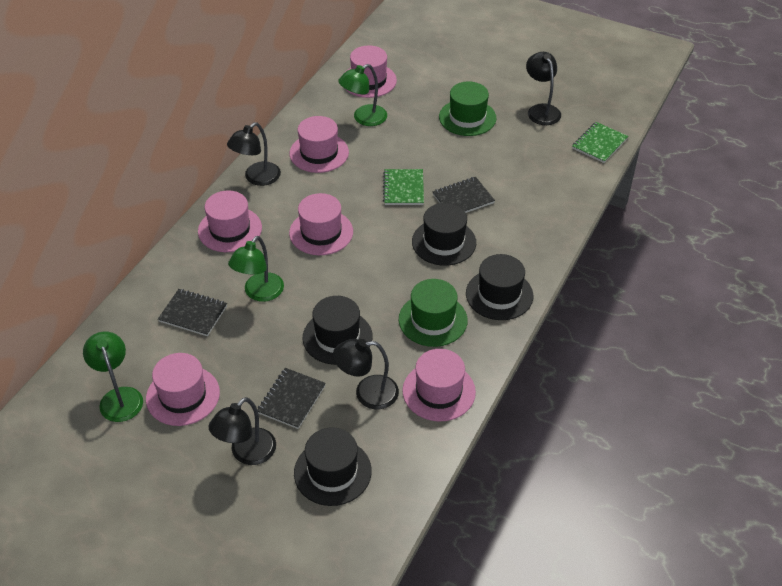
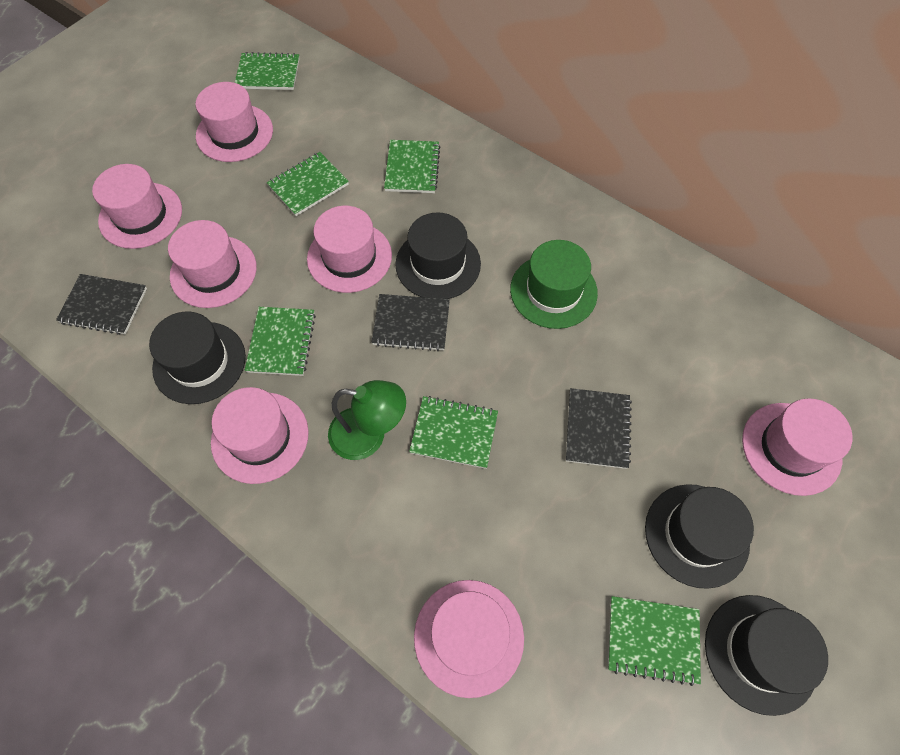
black lamp: 4 -> 0
green hat: 2 -> 1
green lamp: 3 -> 1
green notebook: 2 -> 6
pink hat: 6 -> 7

